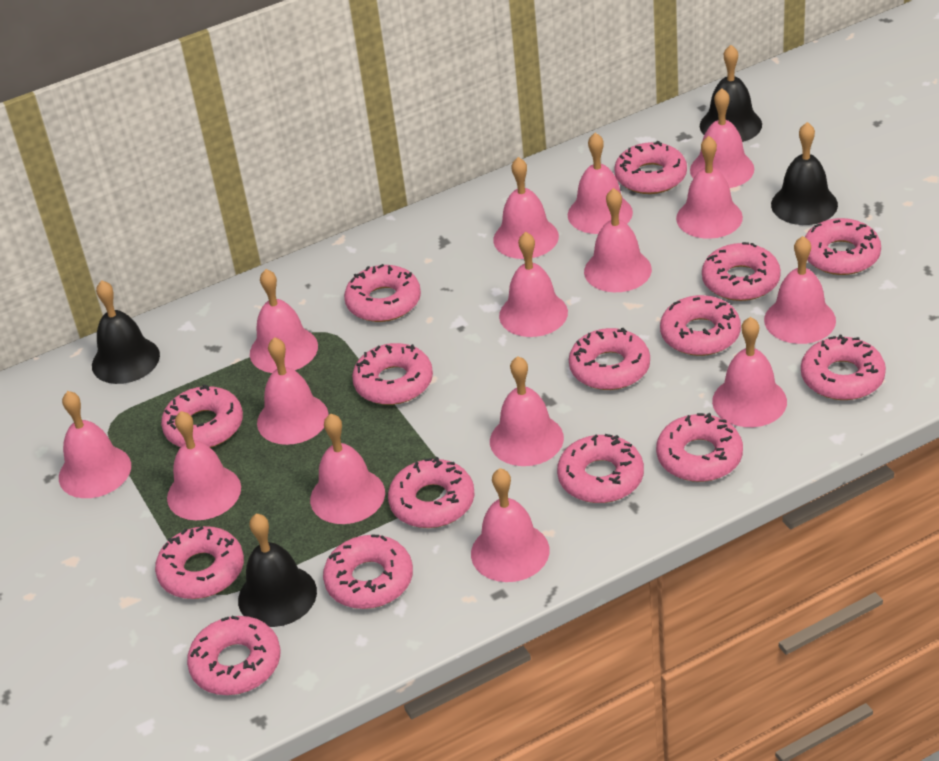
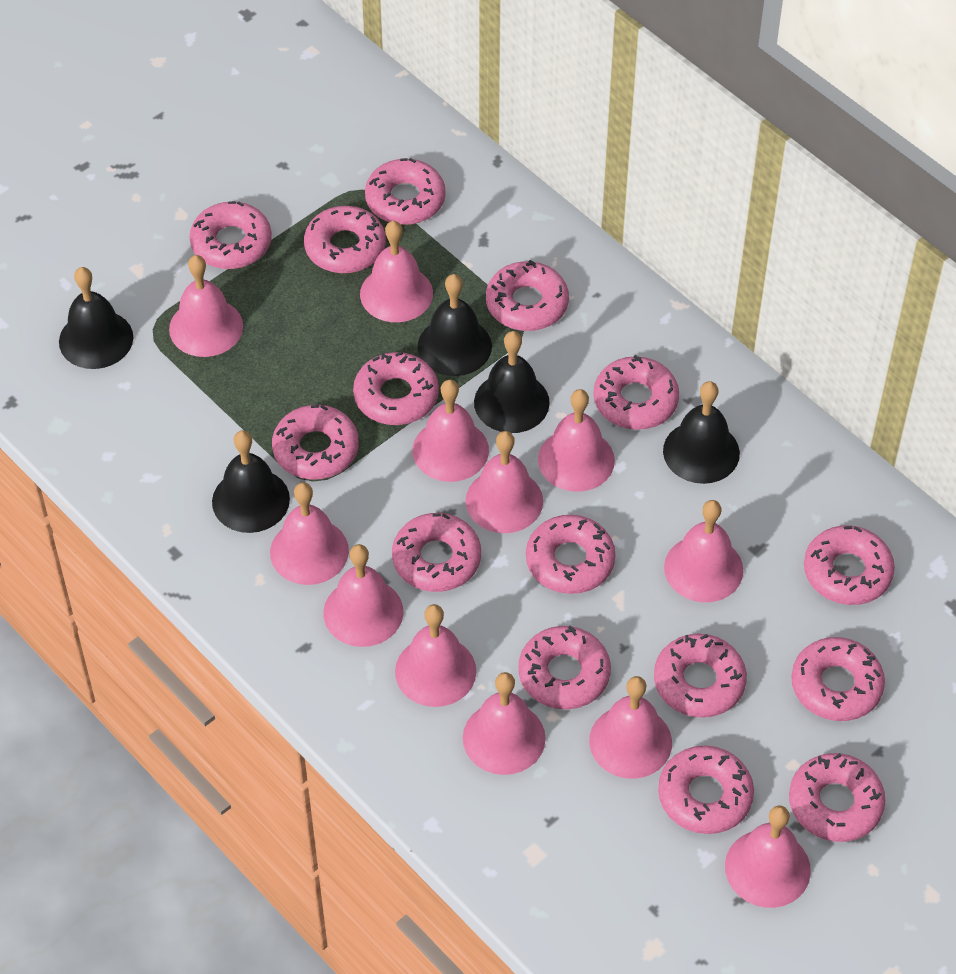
black bell: 4 -> 5
pink bell: 15 -> 12

